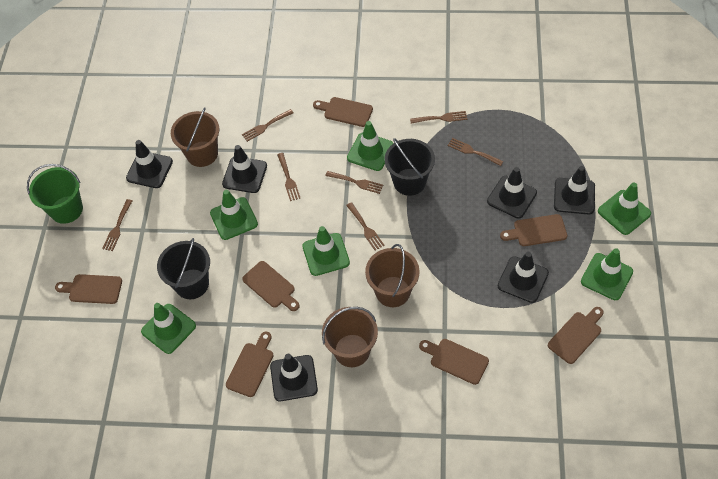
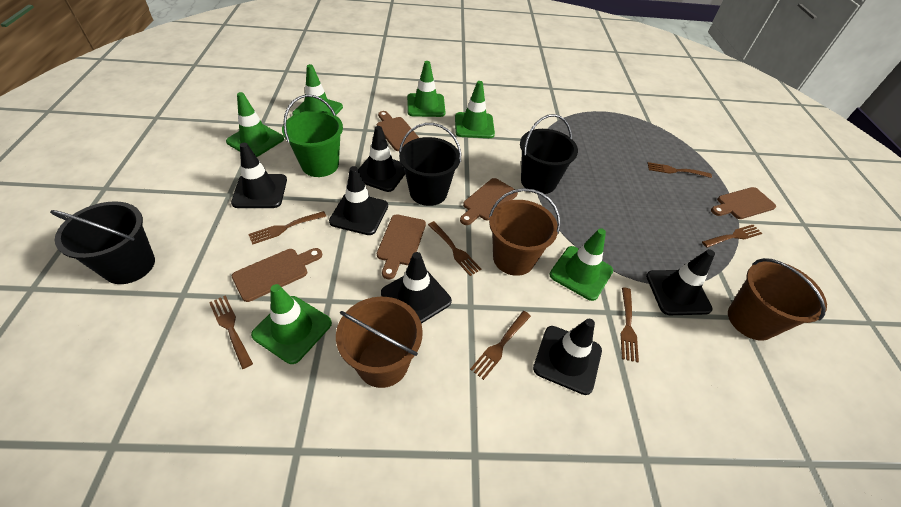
black bucket: 2 -> 3
brown cutting board: 7 -> 5

